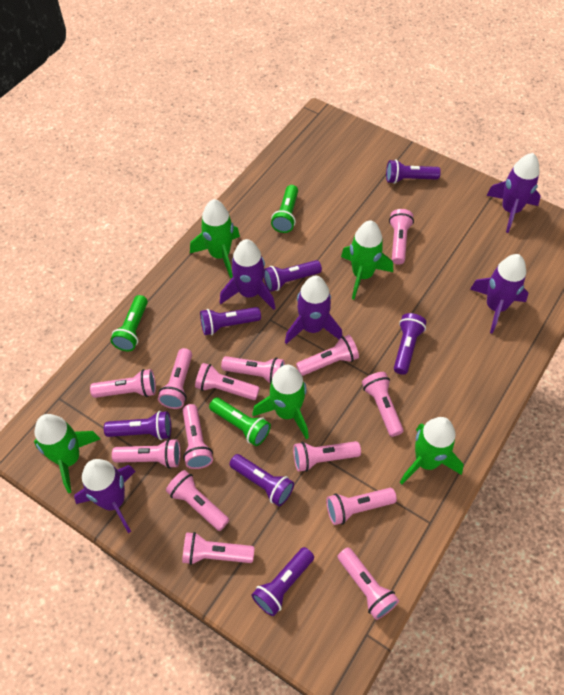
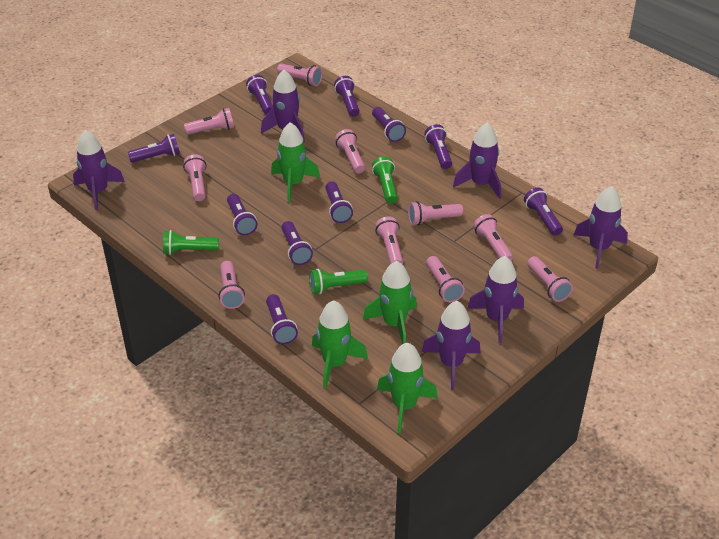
green rocket: 5 -> 4
pink flashlight: 14 -> 10
purple flashlight: 7 -> 10
purple rocket: 5 -> 6

